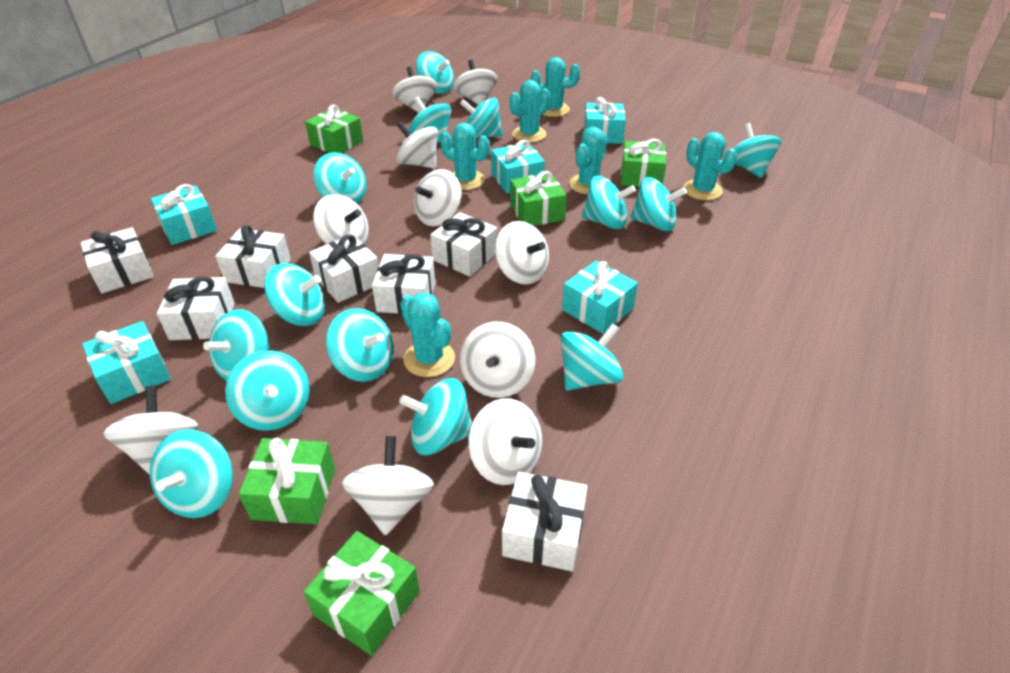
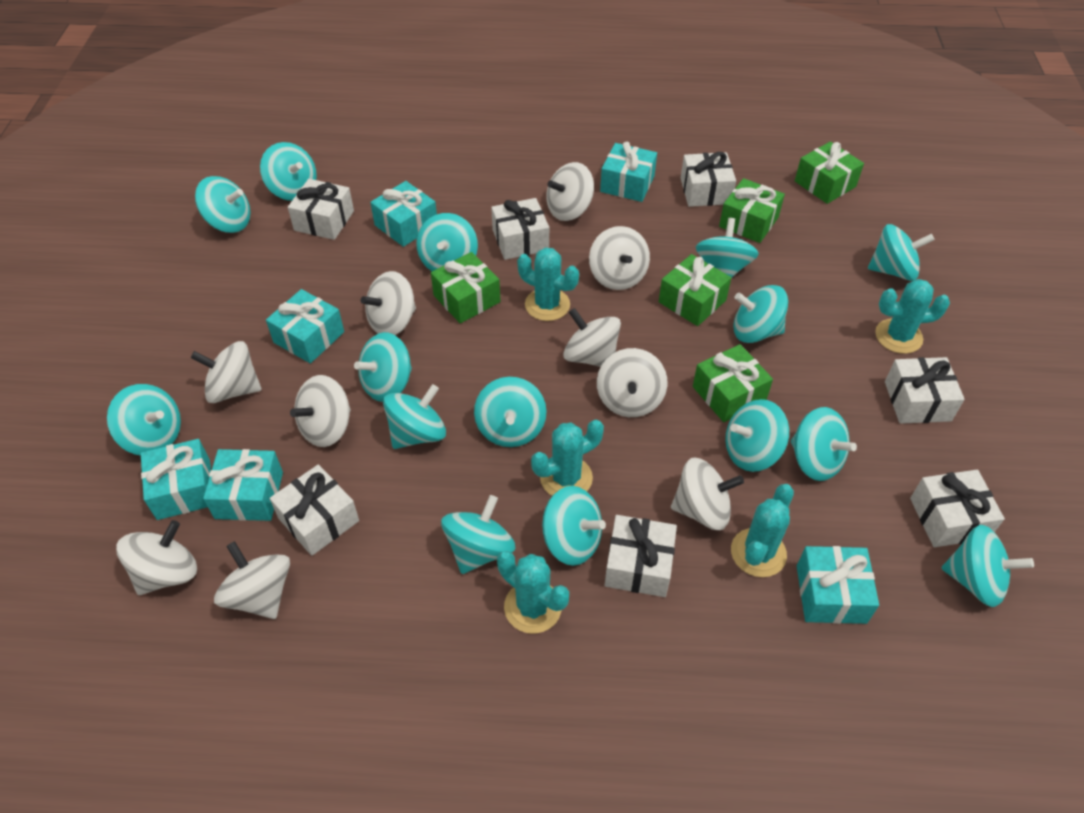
turquoise cactus: 6 -> 5
turquoise gift: 5 -> 6
turquoise spinning top: 14 -> 15

